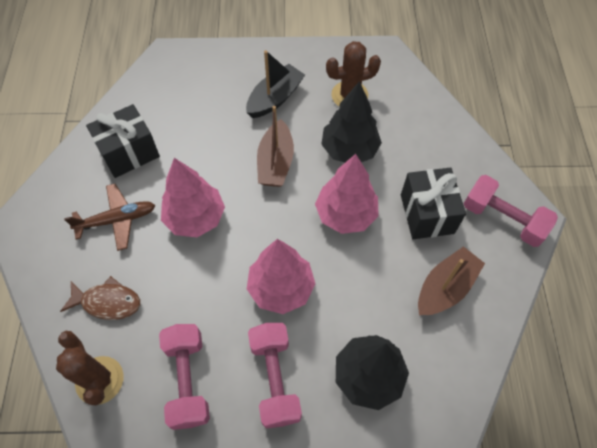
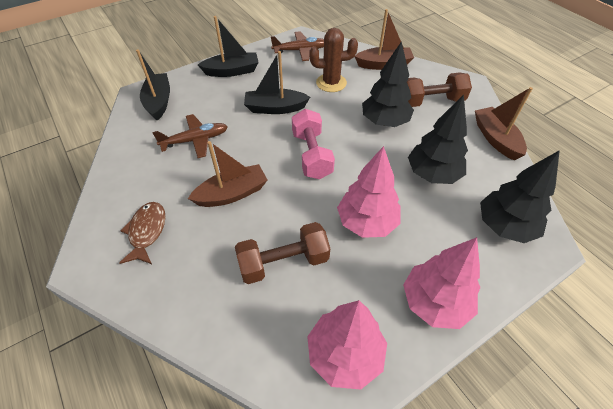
black boat: 1 -> 3
black gift: 2 -> 0
black tree: 2 -> 3
brown boat: 2 -> 3
brown cactus: 2 -> 1
brown dumbbell: 0 -> 2
brown plane: 1 -> 2
pink dumbbell: 3 -> 1

